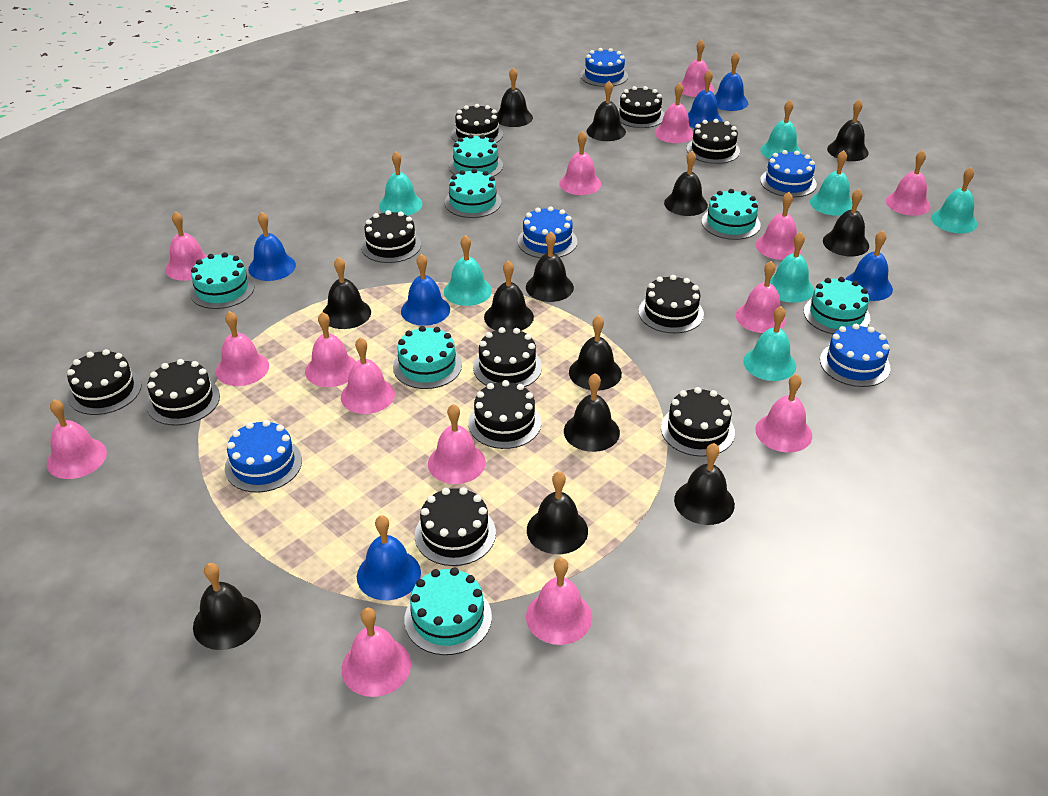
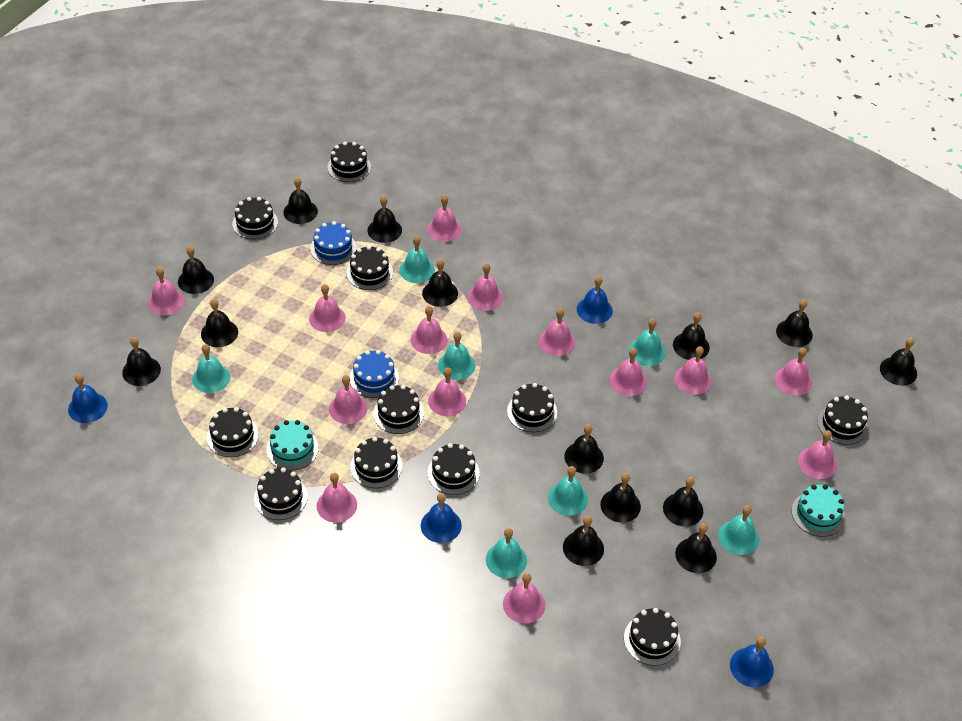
black bell: 13 -> 14
blue bell: 6 -> 4
blue cake: 5 -> 2
pink bell: 15 -> 14
turquoise cake: 7 -> 2

